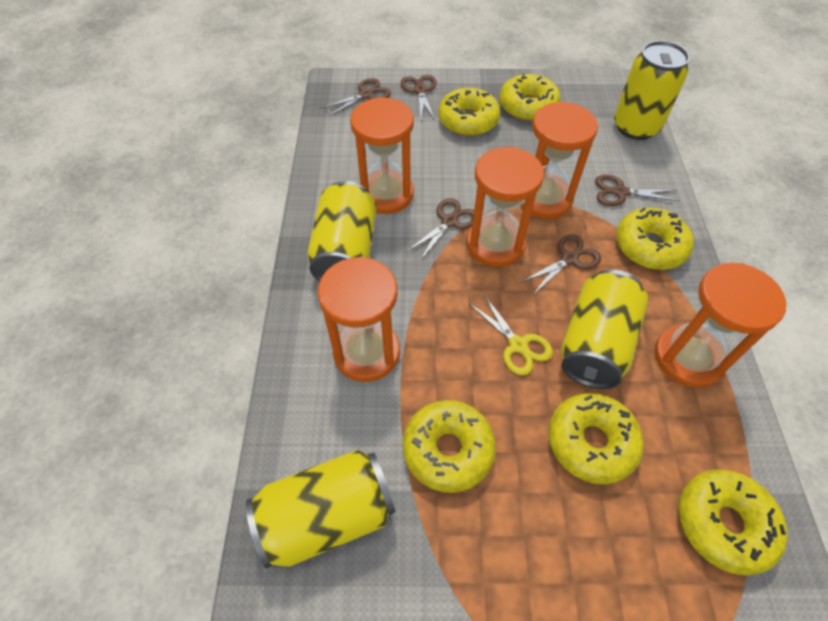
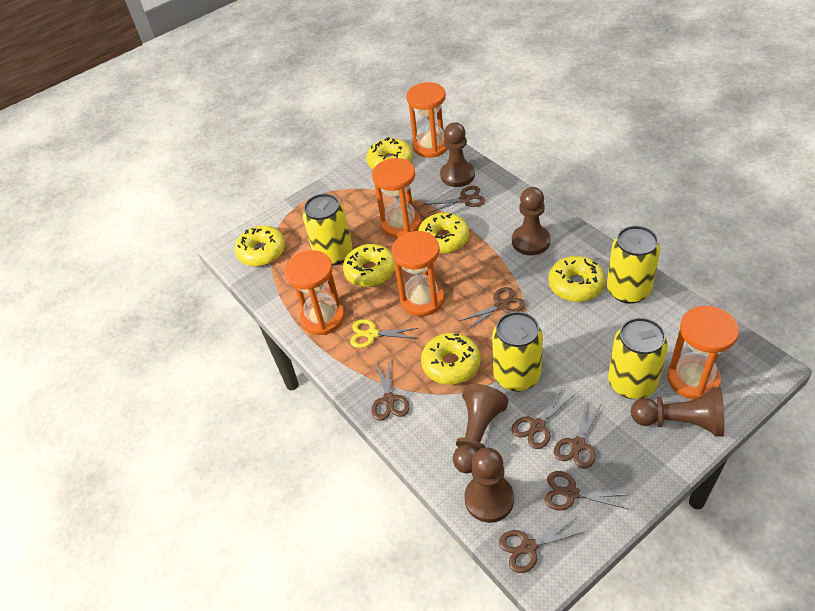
brown pawn: 0 -> 5
brown scissors: 5 -> 7

